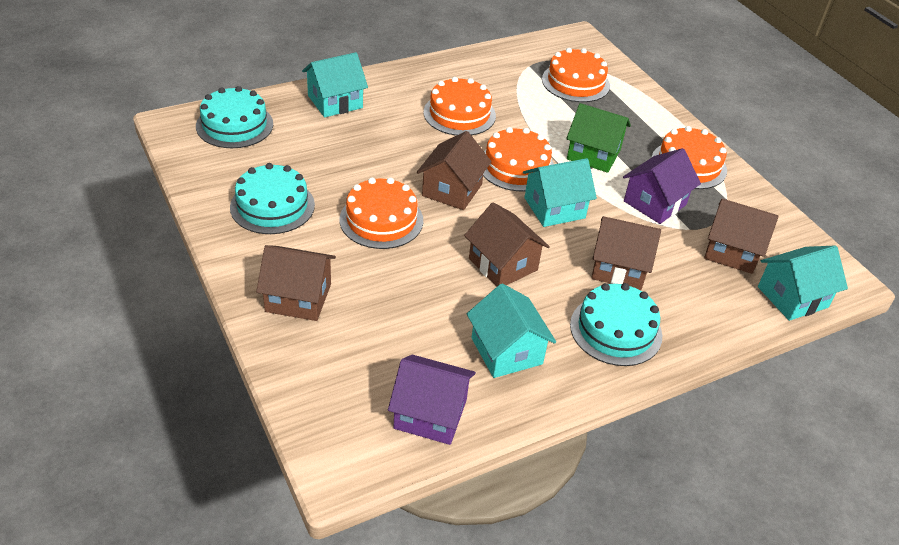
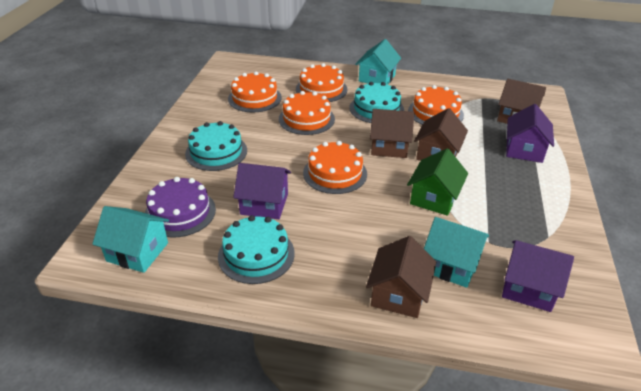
brown house: 5 -> 4
purple cake: 0 -> 1
purple house: 2 -> 3
turquoise house: 4 -> 3

